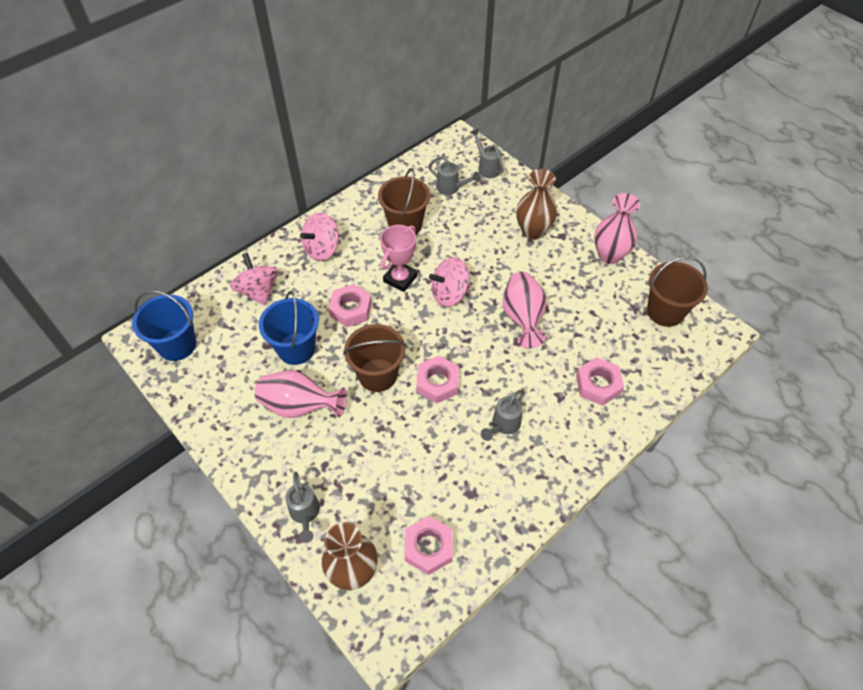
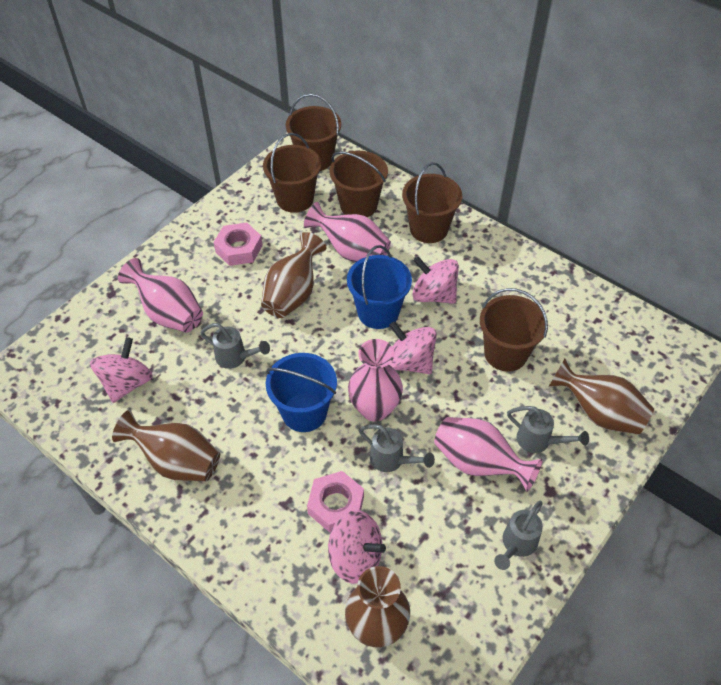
brown bucket: 3 -> 5
brown vase: 2 -> 4
pink nut: 4 -> 2
pink spinning top: 3 -> 4
pink trophy: 1 -> 0
pink vase: 3 -> 4

